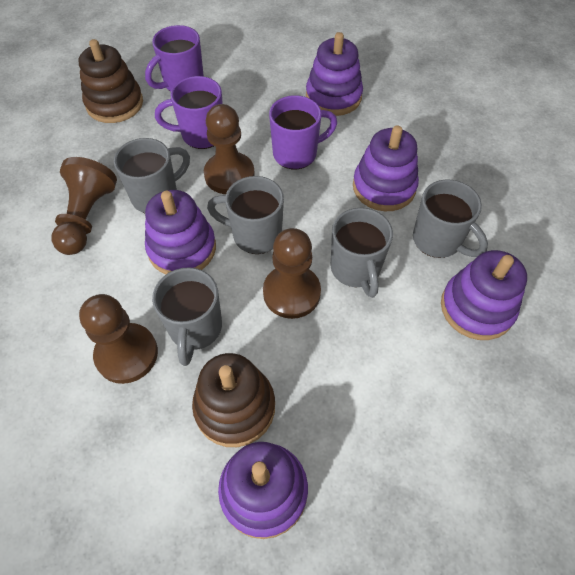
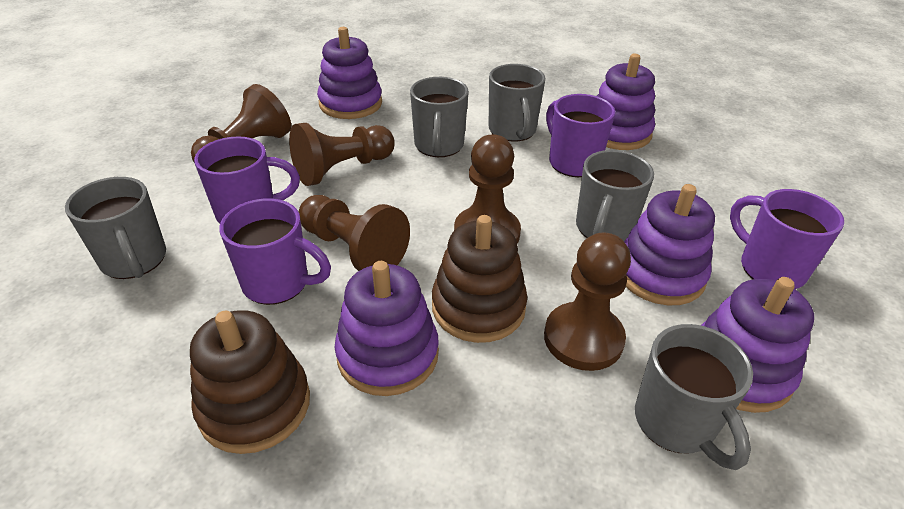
brown pawn: 4 -> 5
purple mug: 3 -> 4

